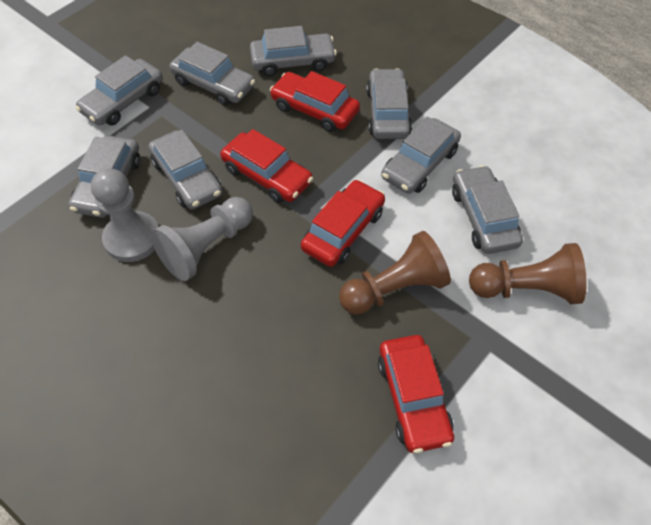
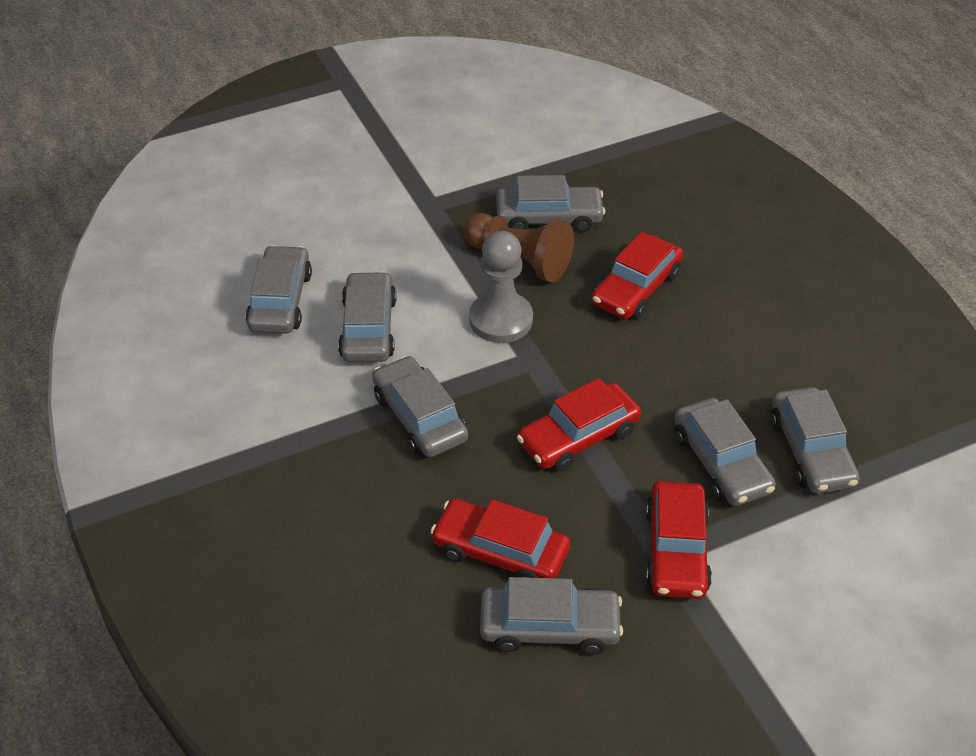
brown pawn: 2 -> 1
grey car: 8 -> 7
grey pawn: 2 -> 1

